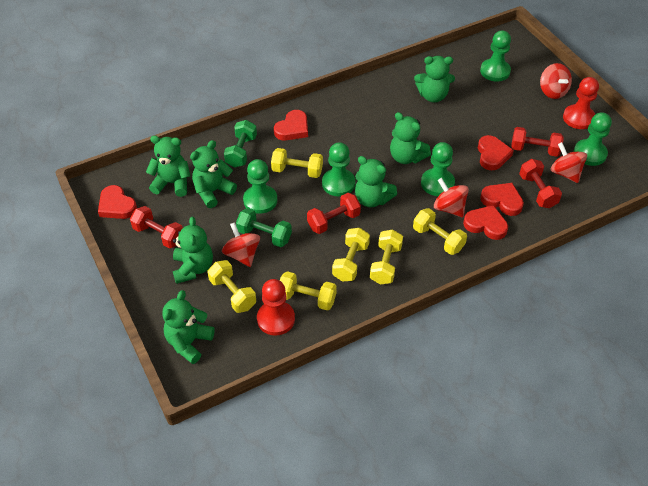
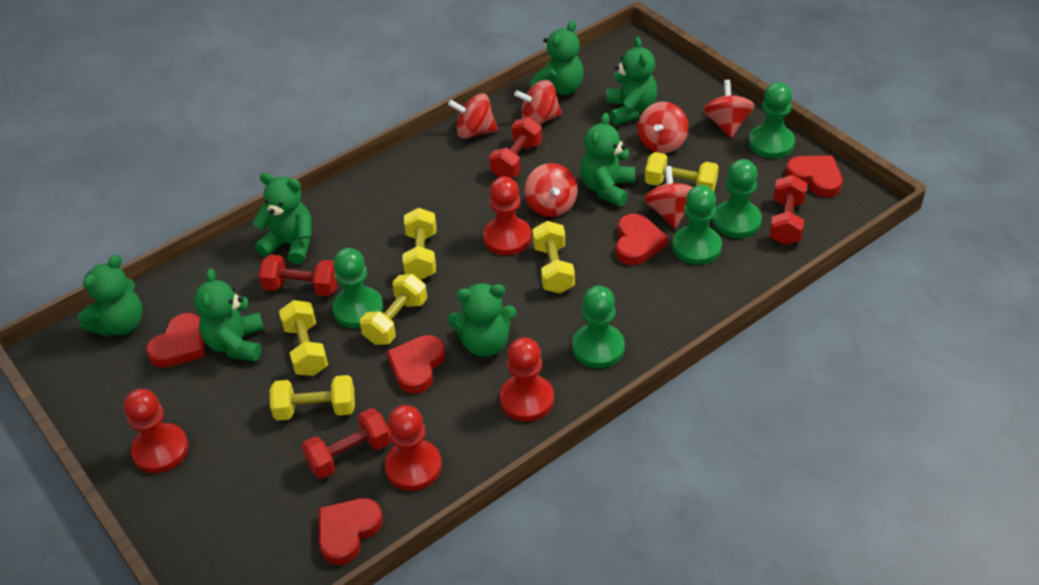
green dumbbell: 2 -> 0
red pawn: 2 -> 4
red spinning top: 4 -> 6

